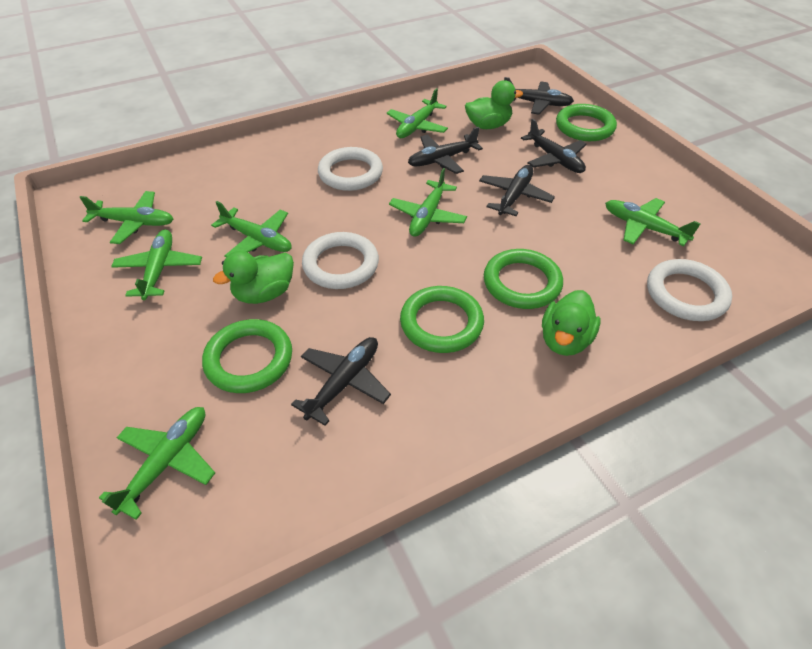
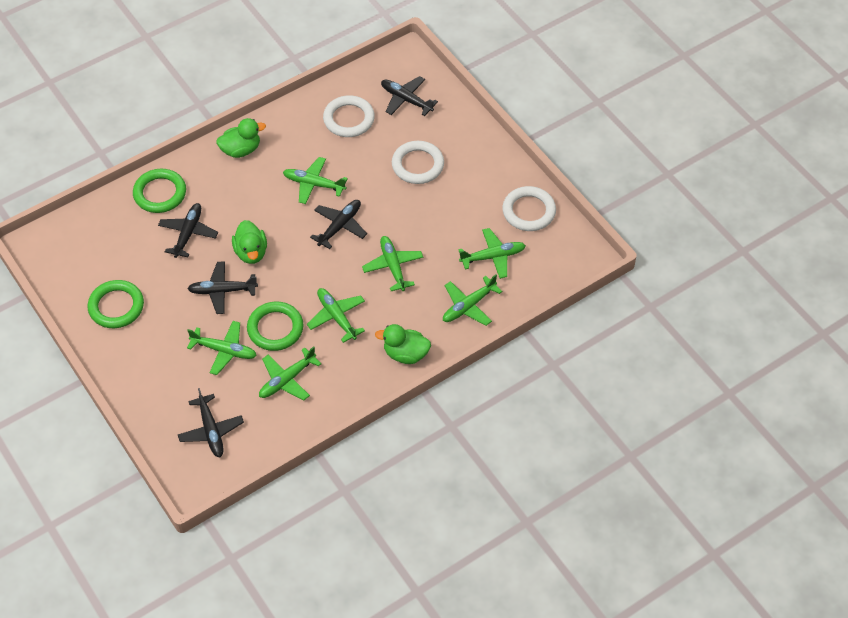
green ring: 4 -> 3

